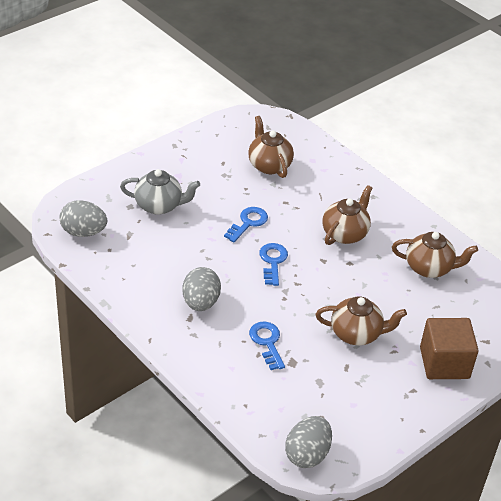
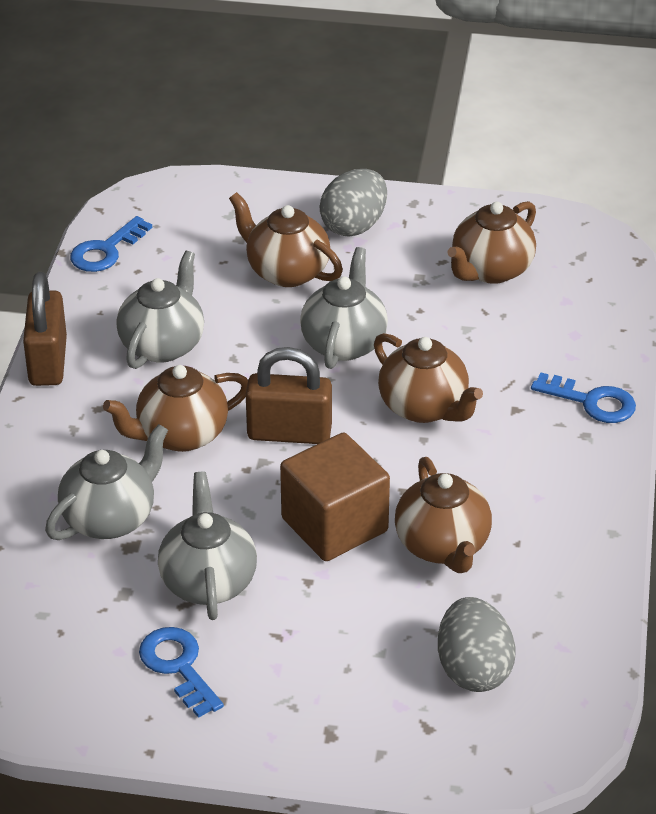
brown padlock: 0 -> 2
brown teapot: 4 -> 5
grey egg: 3 -> 2
grey teapot: 1 -> 4

